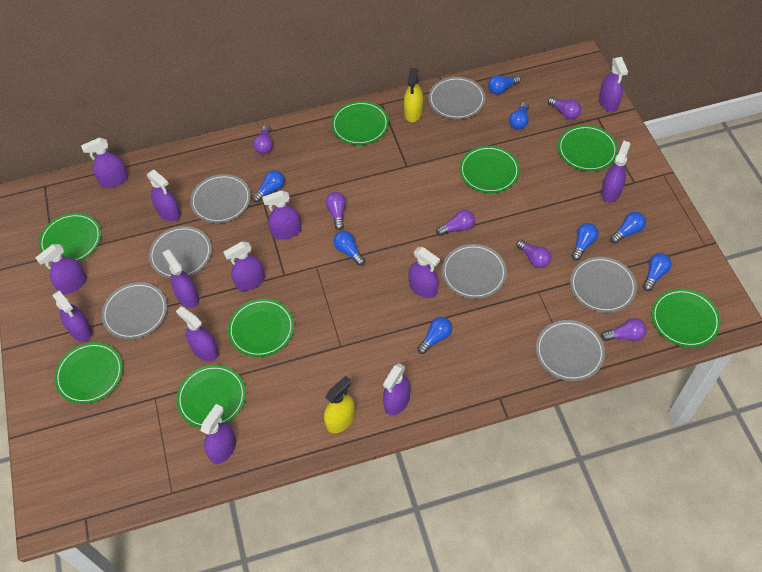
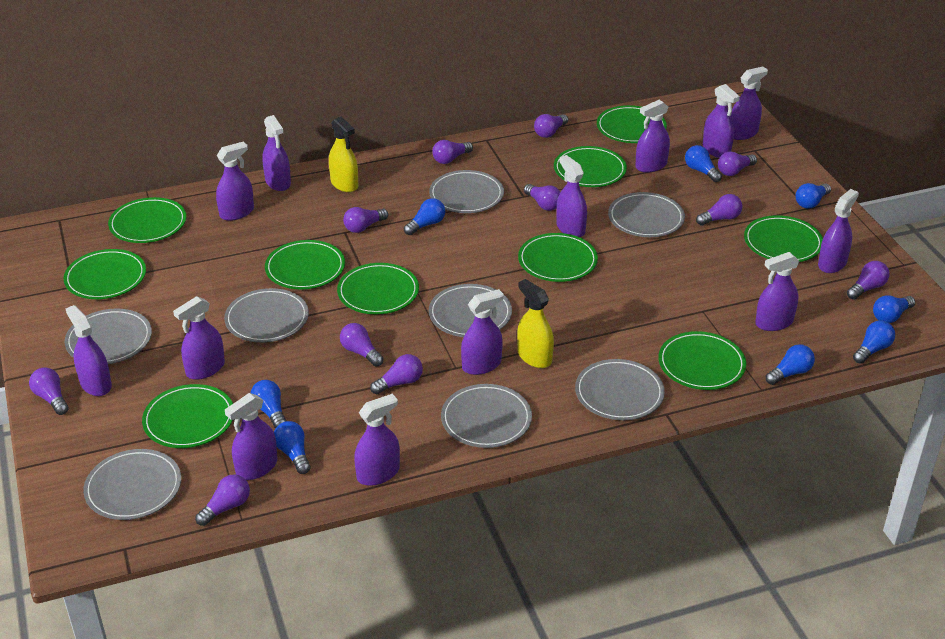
green plate: 8 -> 10
grey plate: 7 -> 8
purple light bulb: 6 -> 11

